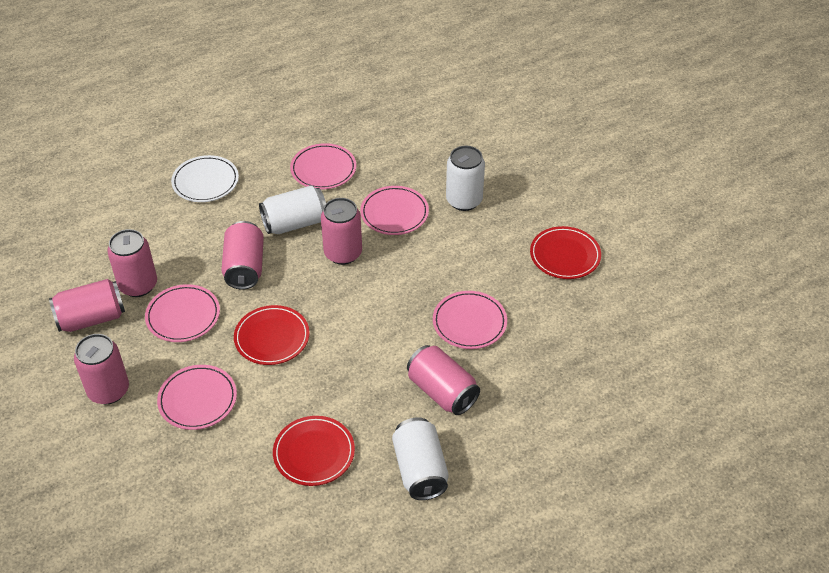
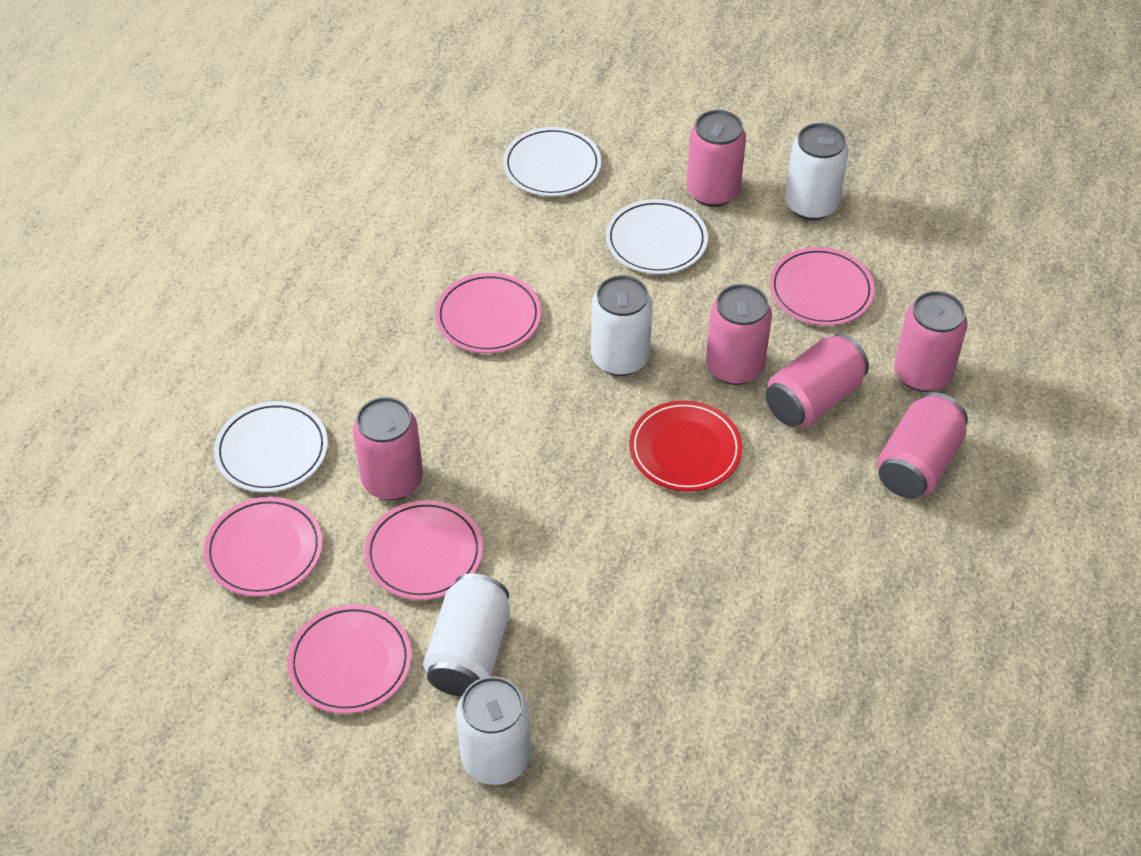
red plate: 3 -> 1
white can: 3 -> 4
white plate: 1 -> 3

